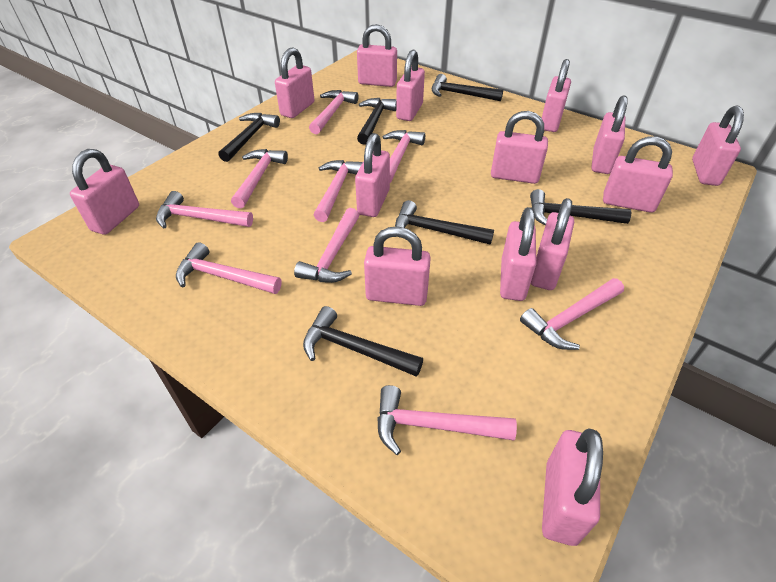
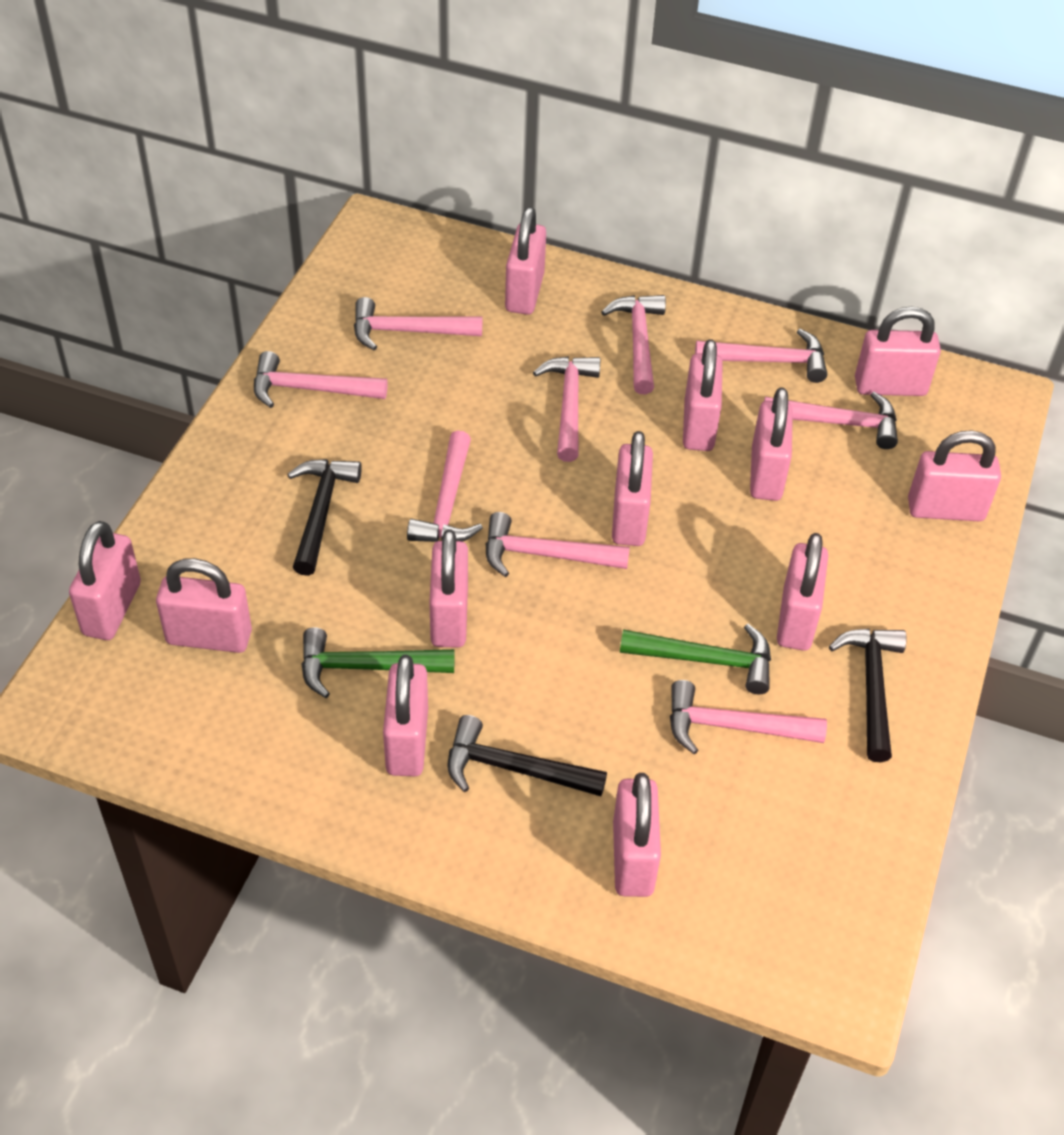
black hammer: 6 -> 3
green hammer: 0 -> 2
pink padlock: 14 -> 12

